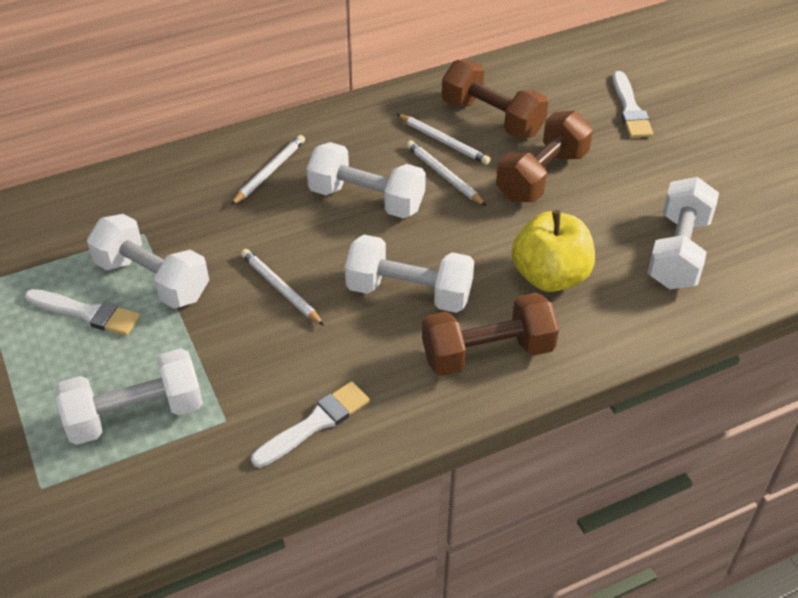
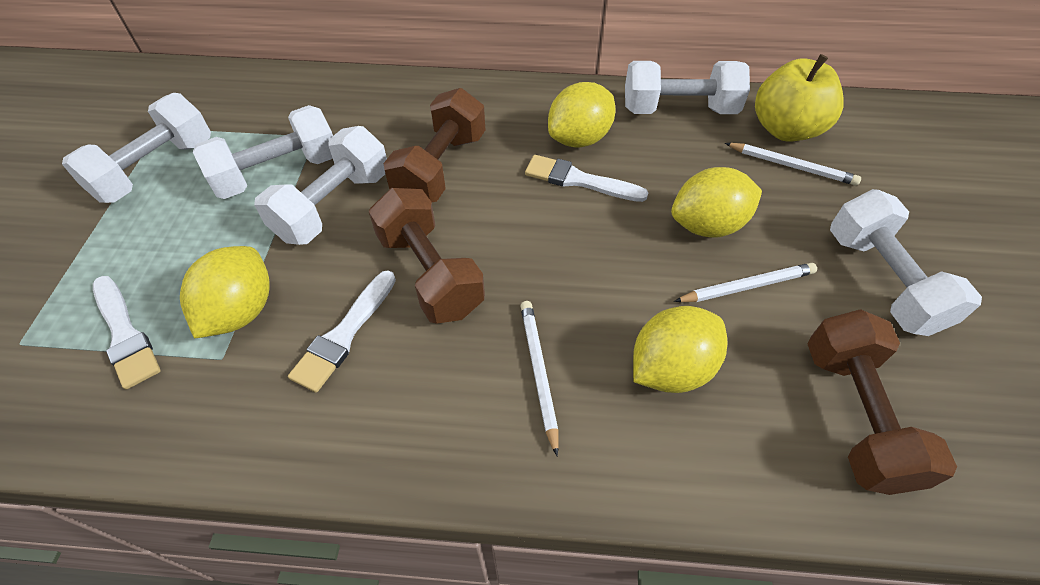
white pencil: 4 -> 3
yellow lemon: 0 -> 4

